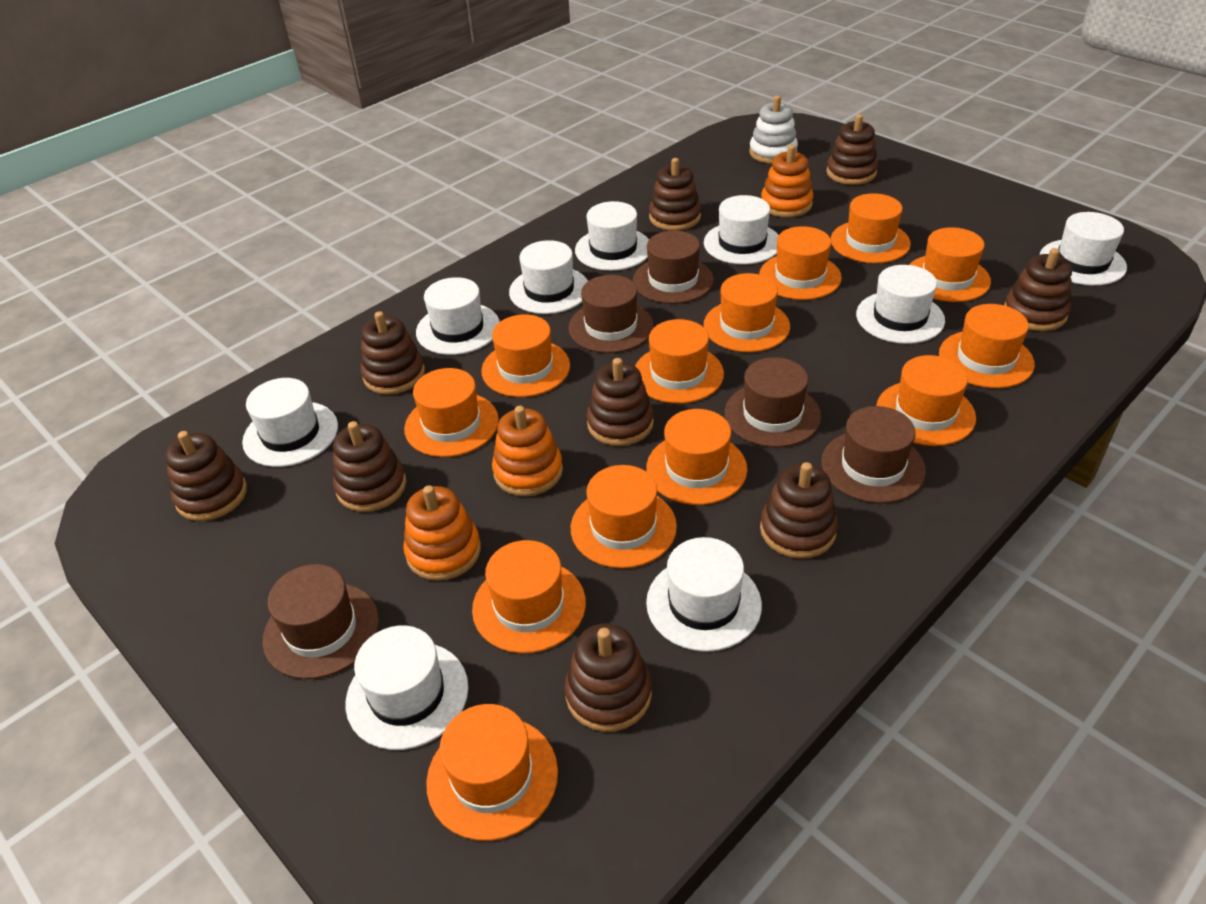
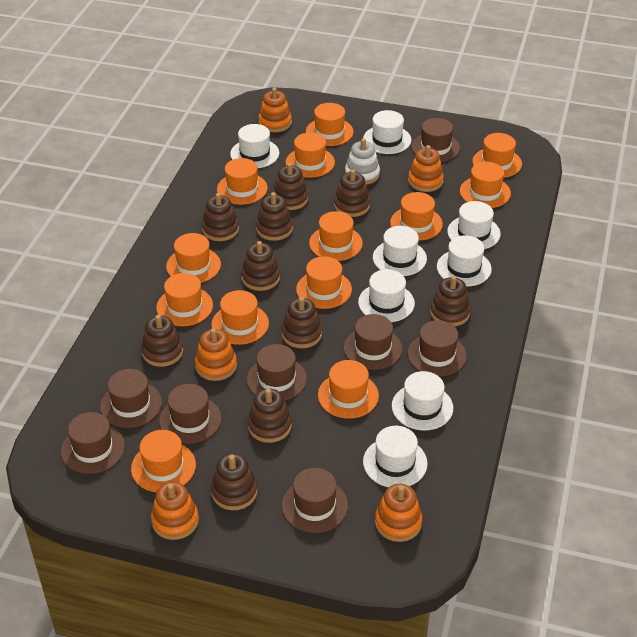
brown hat: 5 -> 8
brown stacking toy: 9 -> 10
orange stacking toy: 3 -> 5
white hat: 9 -> 8

